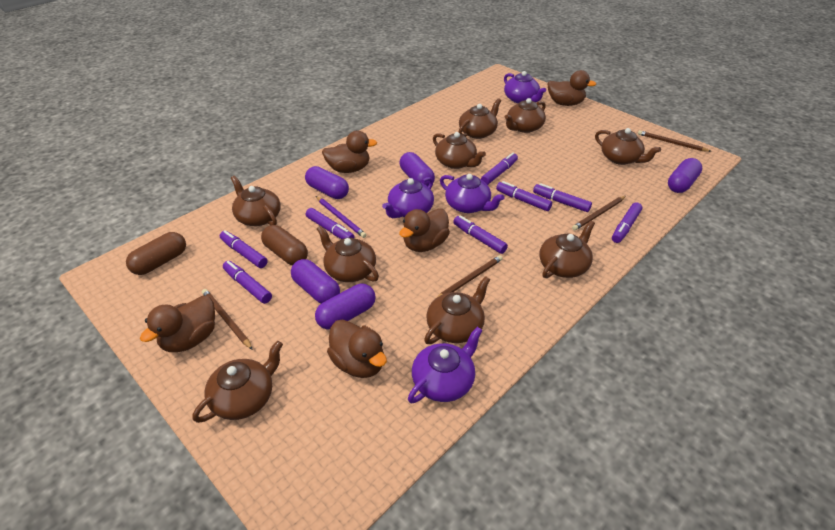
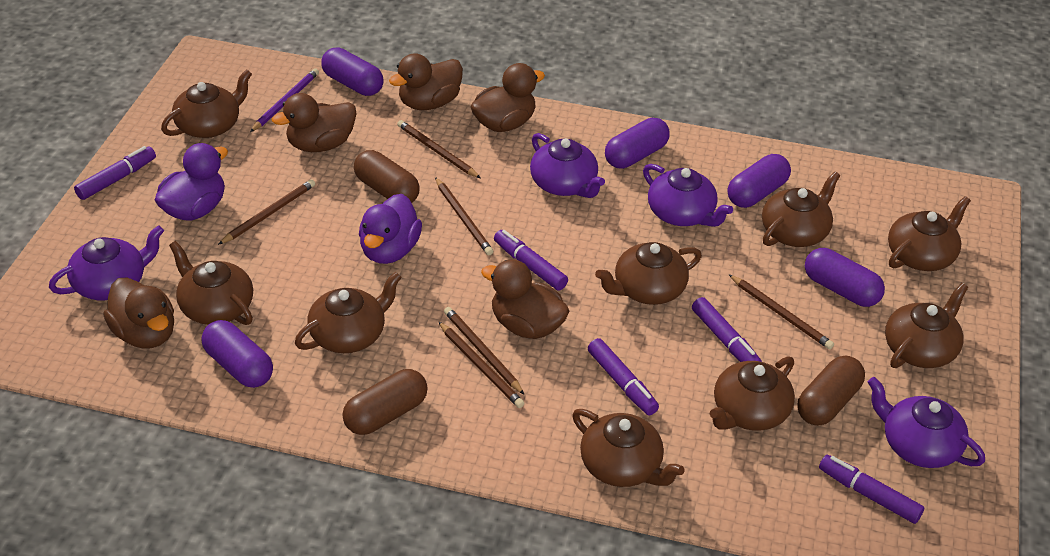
brown capsule: 2 -> 3
brown pencil: 4 -> 6
purple duck: 0 -> 2
purple marker: 8 -> 5

